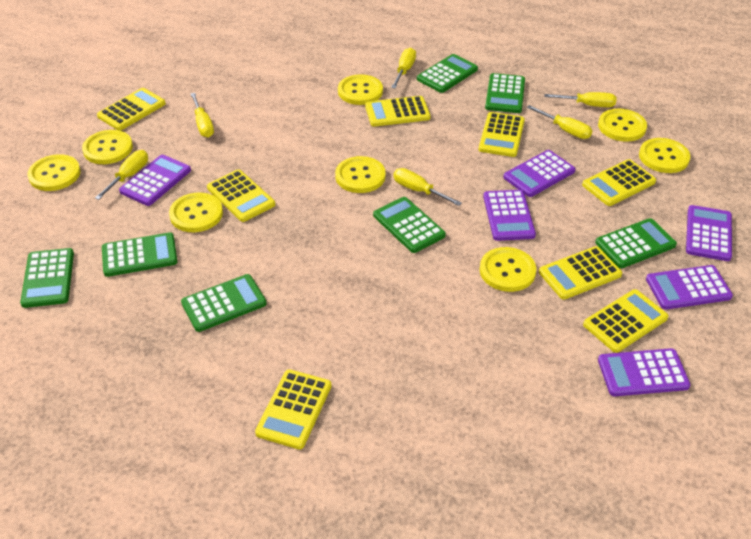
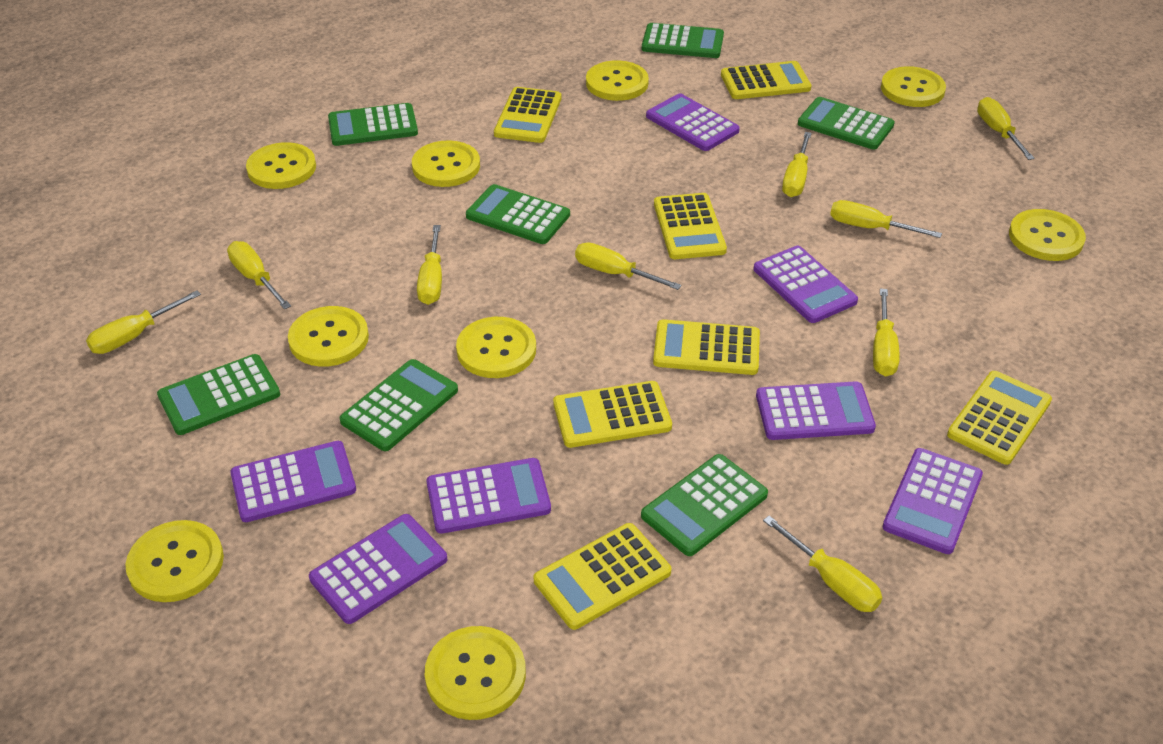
purple calculator: 6 -> 7
yellow button: 8 -> 9
yellow calculator: 8 -> 7
yellow screwdriver: 6 -> 9

